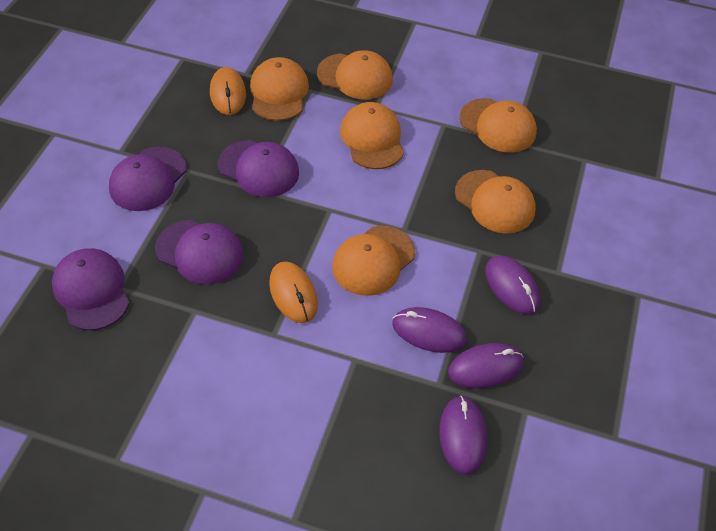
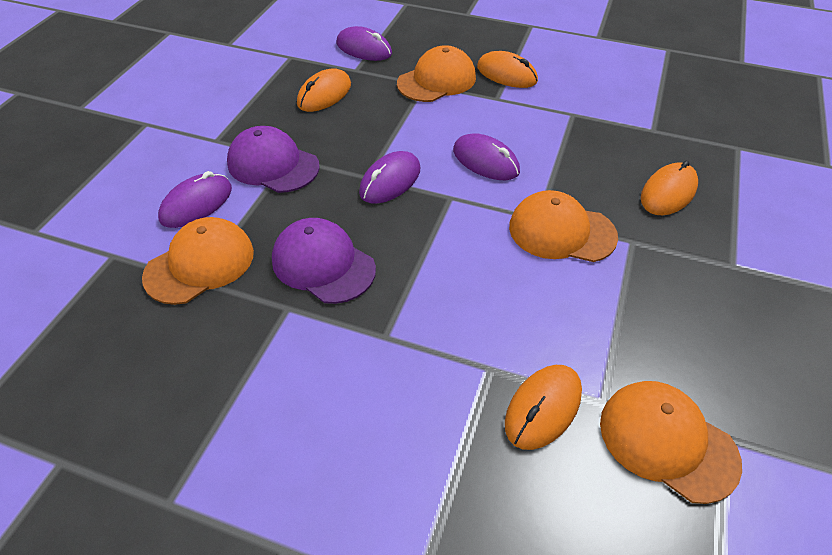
orange cap: 6 -> 4
orange mouse: 2 -> 4
purple cap: 4 -> 2

